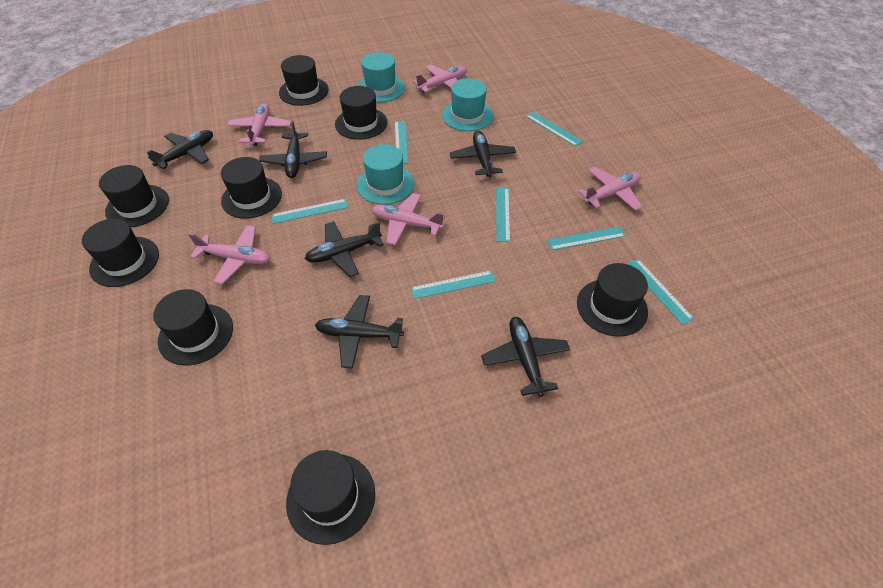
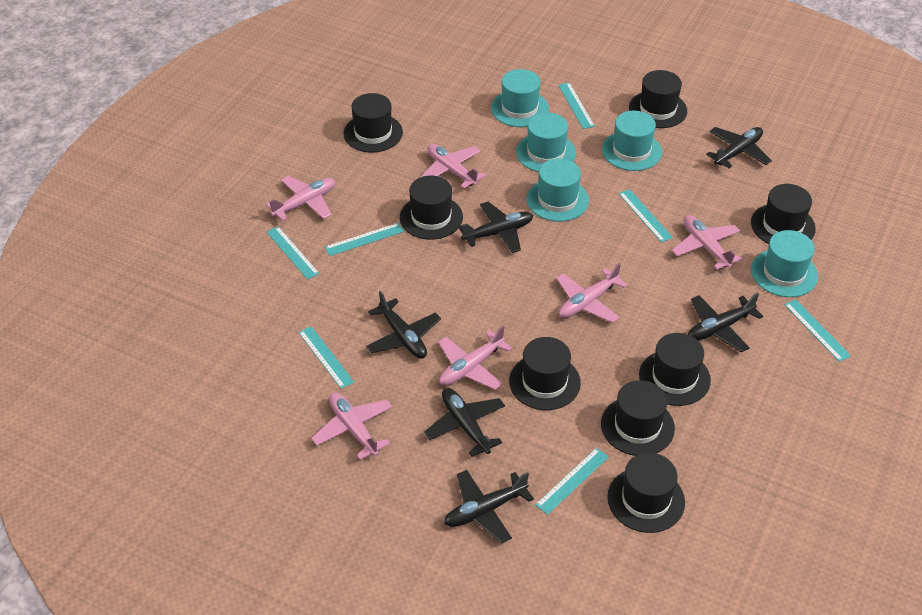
pink plane: 5 -> 6
turquoise hat: 3 -> 5

